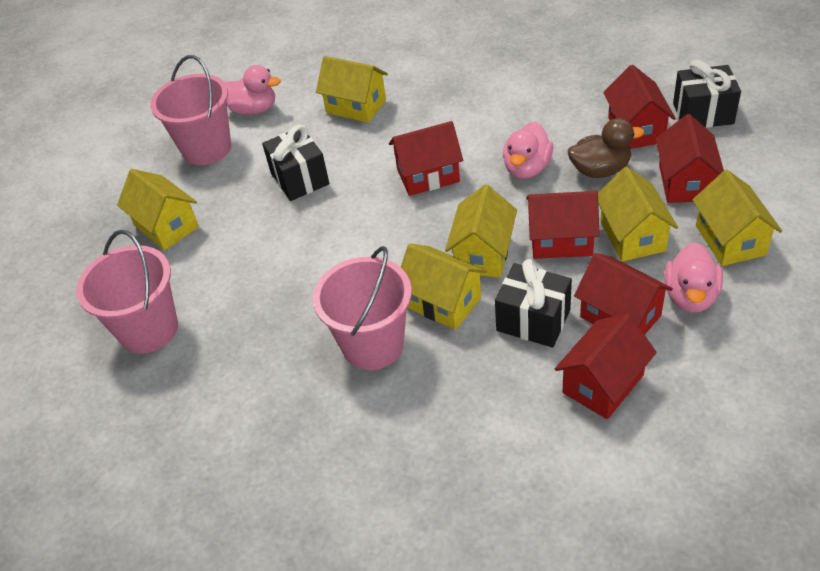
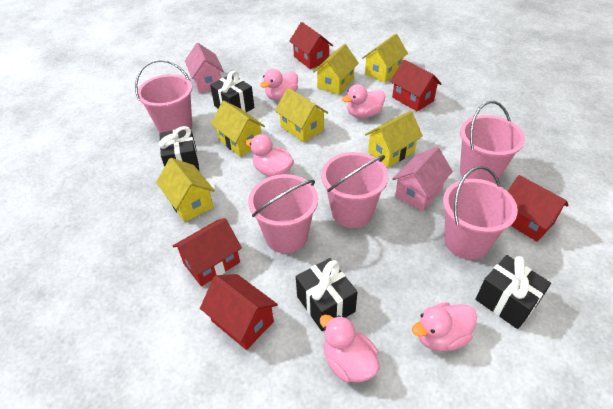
black gift: 3 -> 4
brown duck: 1 -> 0
pink bucket: 3 -> 5
pink duck: 3 -> 5
pink house: 0 -> 2
red house: 6 -> 5

